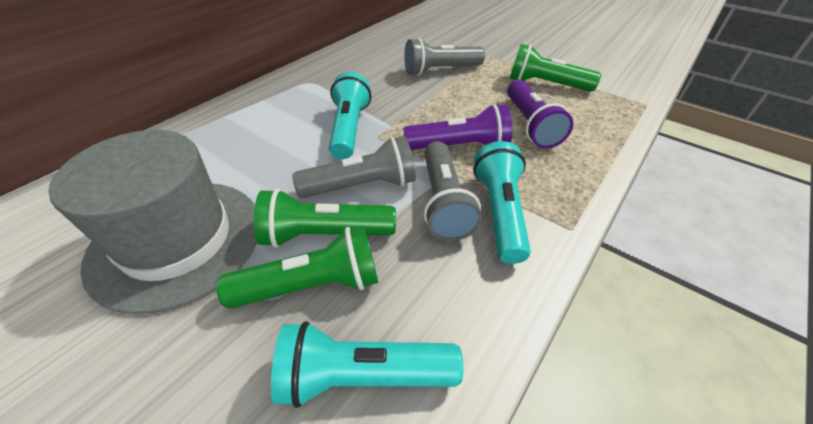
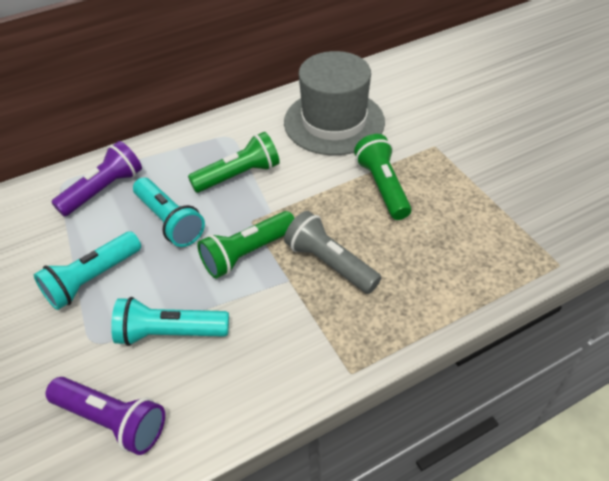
grey flashlight: 3 -> 1

